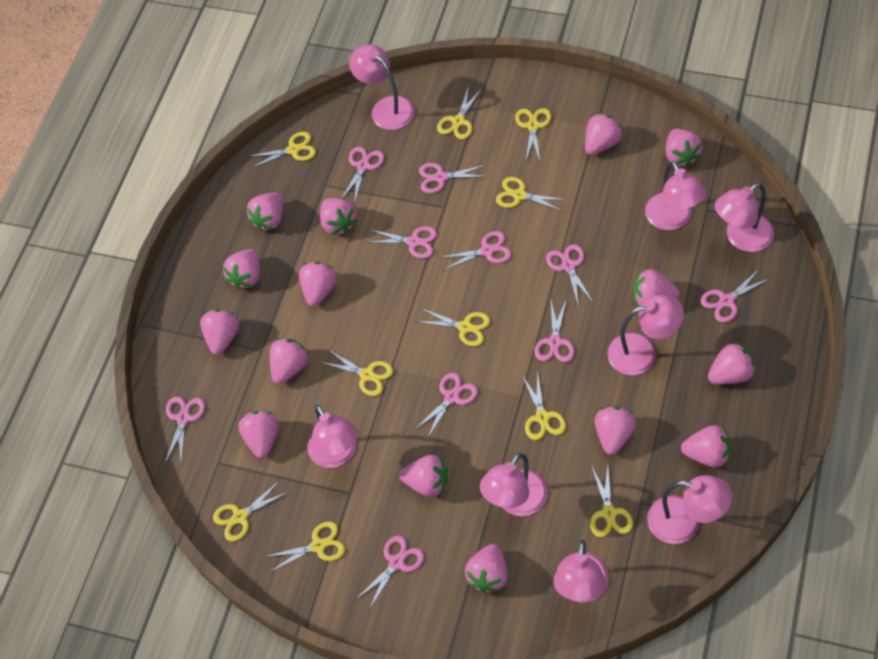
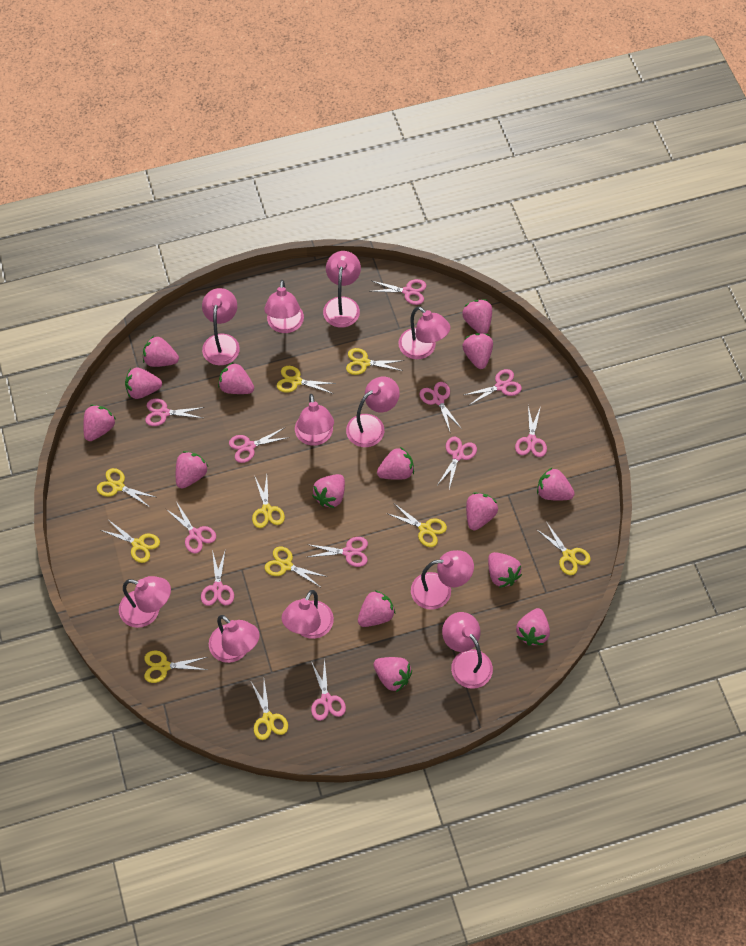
pink lamp: 8 -> 11
pink scissors: 10 -> 11

